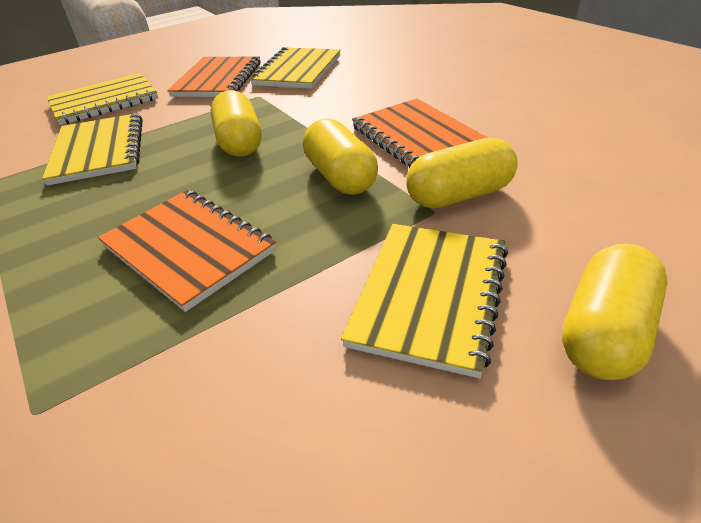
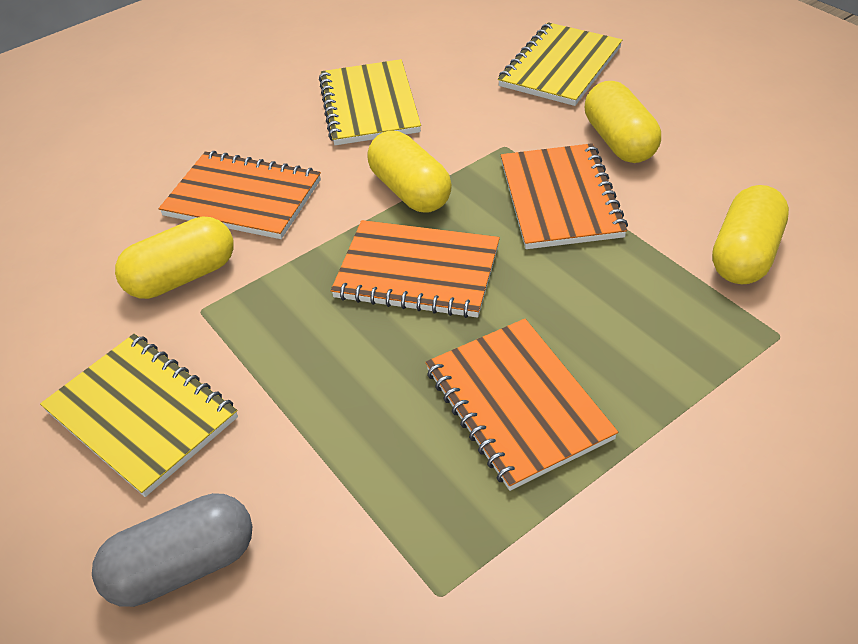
grey capsule: 0 -> 1
orange notebook: 3 -> 4
yellow notebook: 4 -> 3

